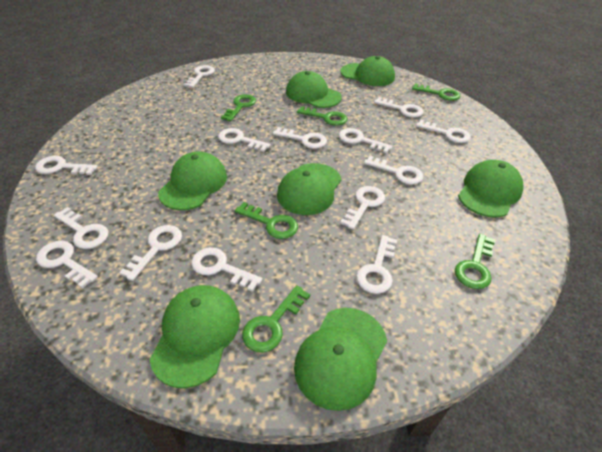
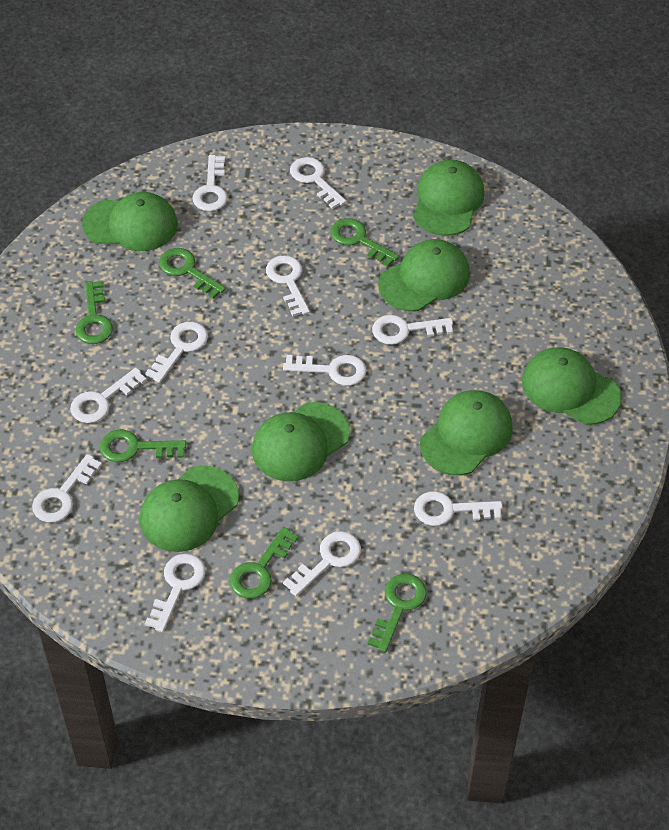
white key: 14 -> 11

